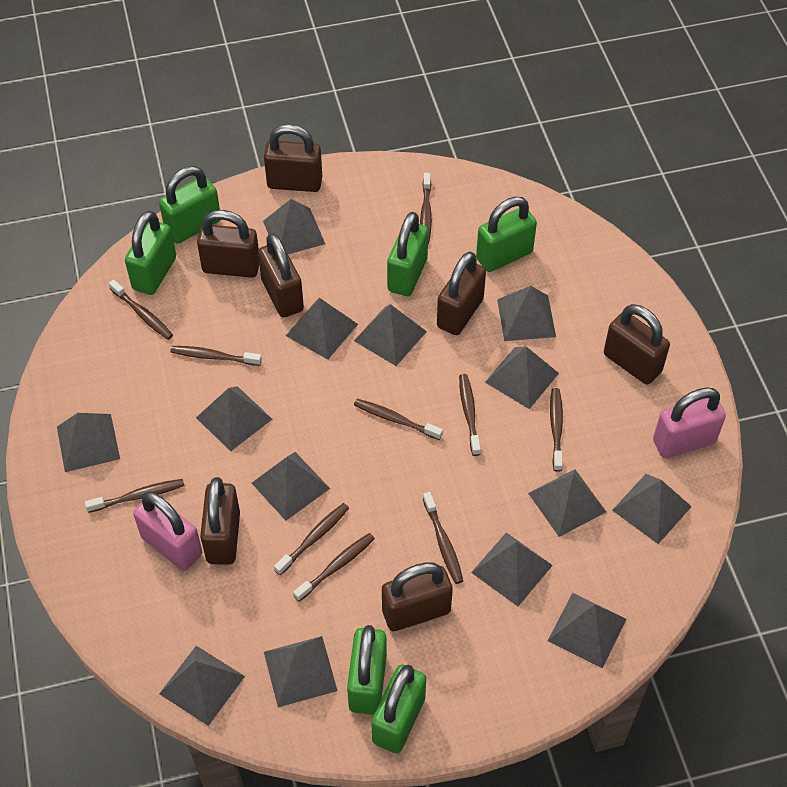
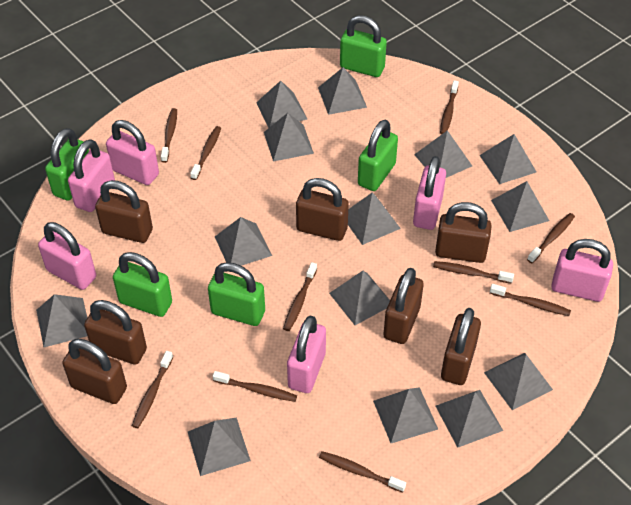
green padlock: 6 -> 5
pink padlock: 2 -> 6

